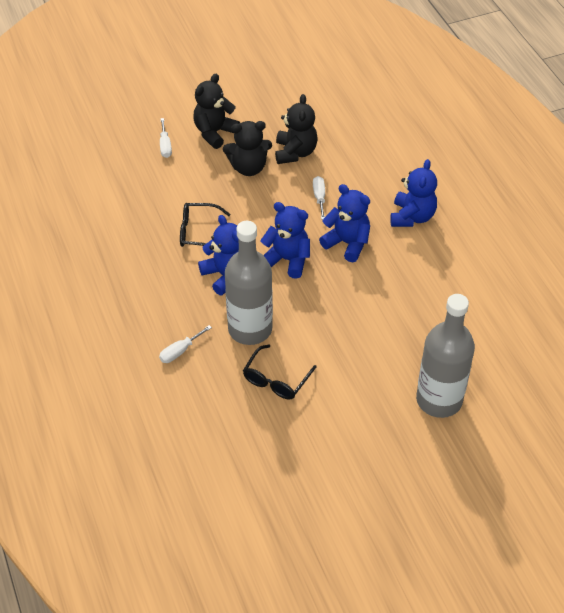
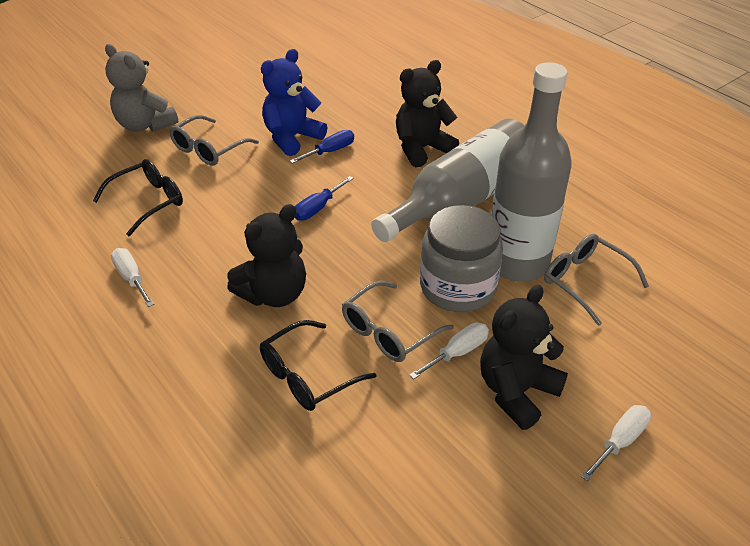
blue screwdriver: 0 -> 2
blue teddy bear: 4 -> 1
grey glasses: 0 -> 3
grey jar: 0 -> 1
grey teddy bear: 0 -> 1

